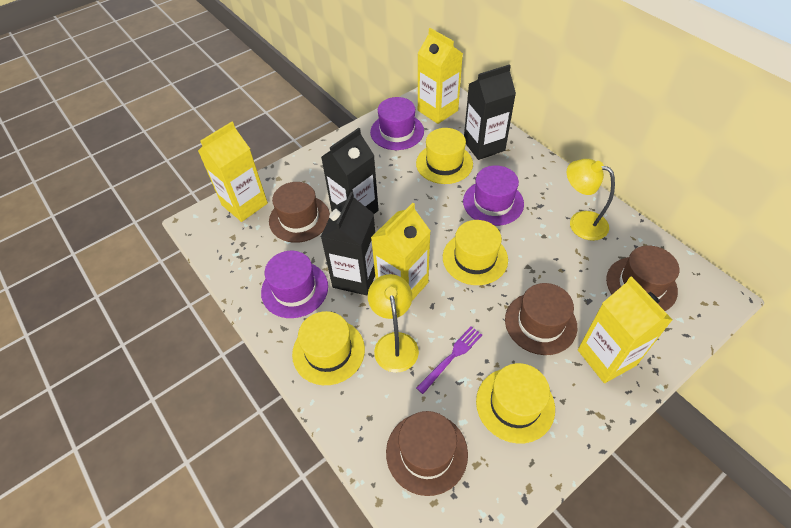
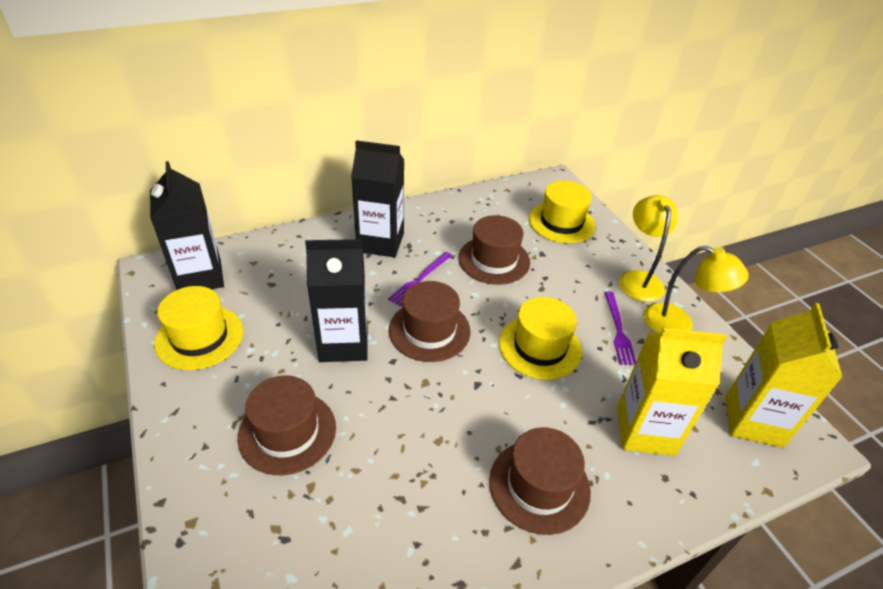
purple fork: 1 -> 2
purple hat: 3 -> 0
yellow carton: 4 -> 2
yellow hat: 4 -> 3

